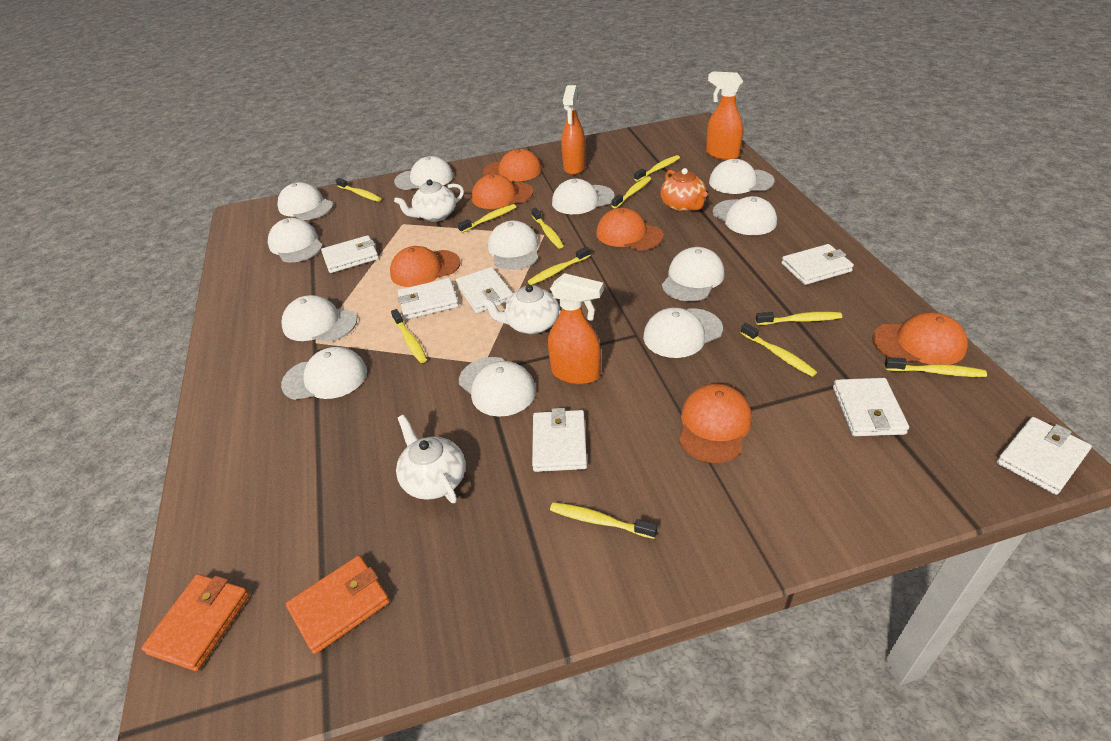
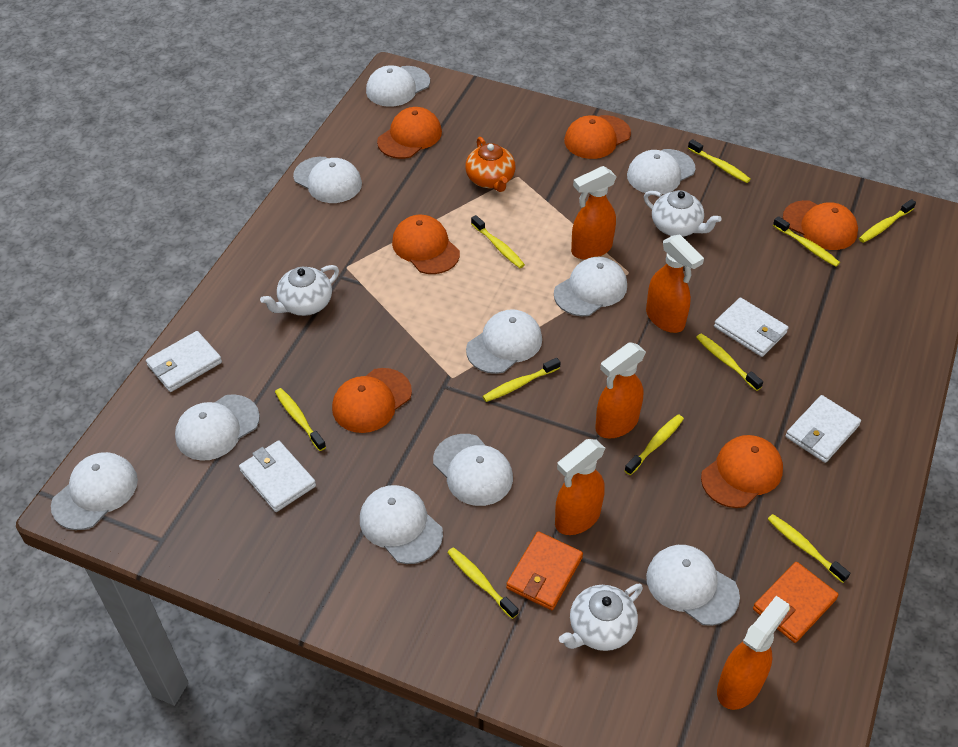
orange spray bottle: 3 -> 5
white cap: 12 -> 10
white wallet: 7 -> 4
yellow toothbrush: 11 -> 10

